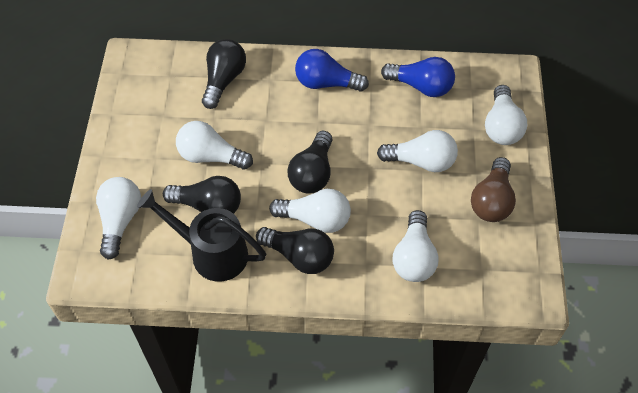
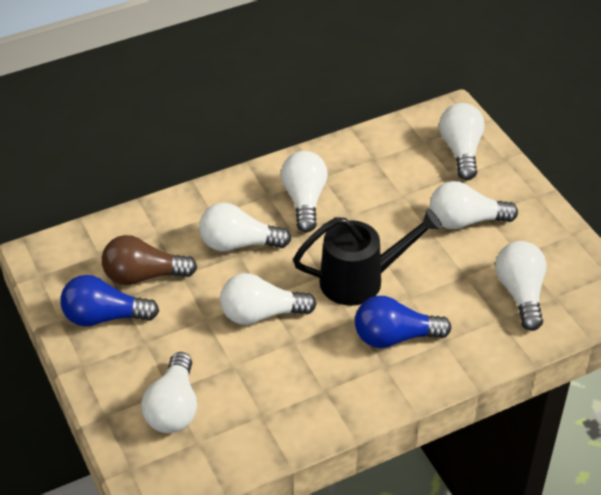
black light bulb: 4 -> 0
white light bulb: 6 -> 7

